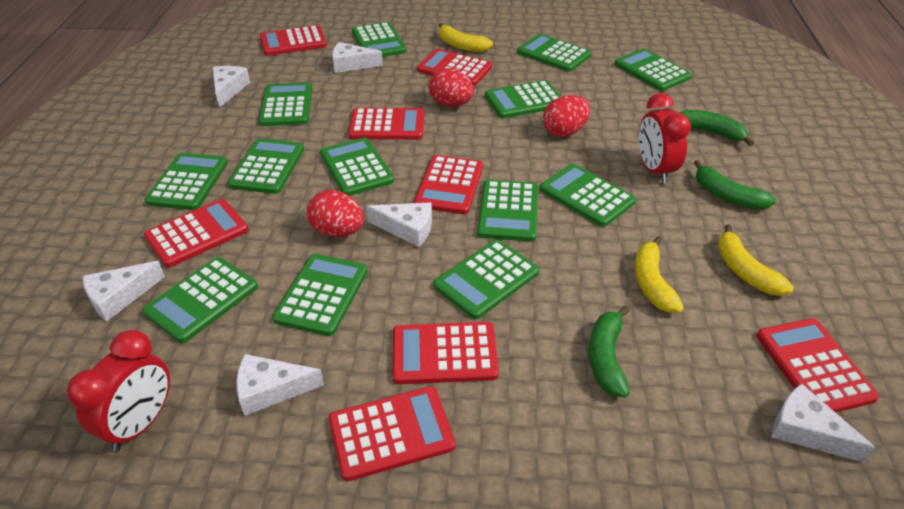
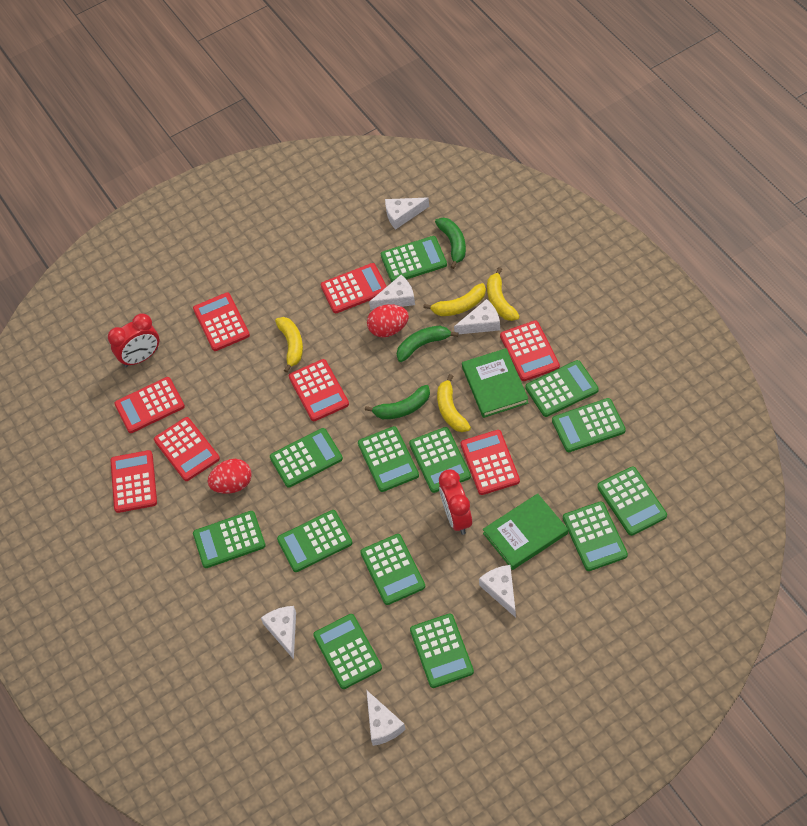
green book: 0 -> 2
red egg: 3 -> 2
yellow banana: 3 -> 4

